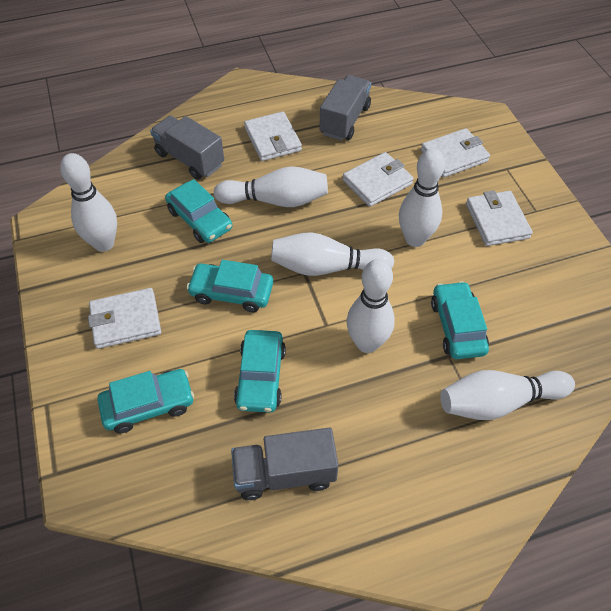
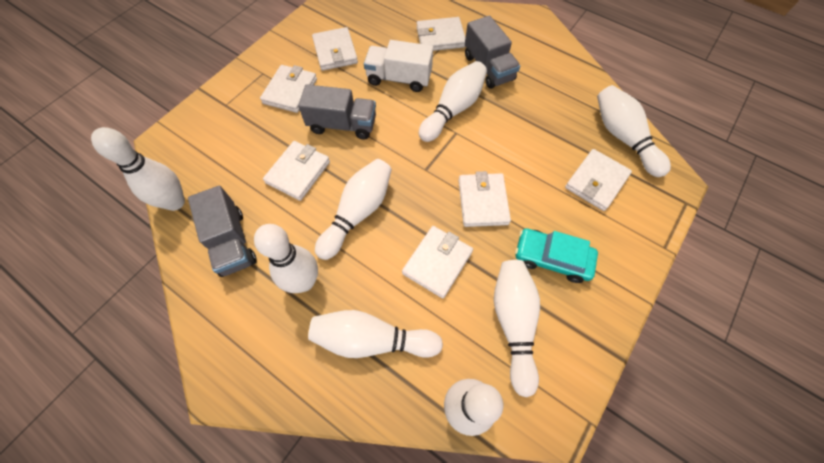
turquoise car: 5 -> 1
white bowling pin: 6 -> 8
white truck: 0 -> 1
white wallet: 5 -> 7

